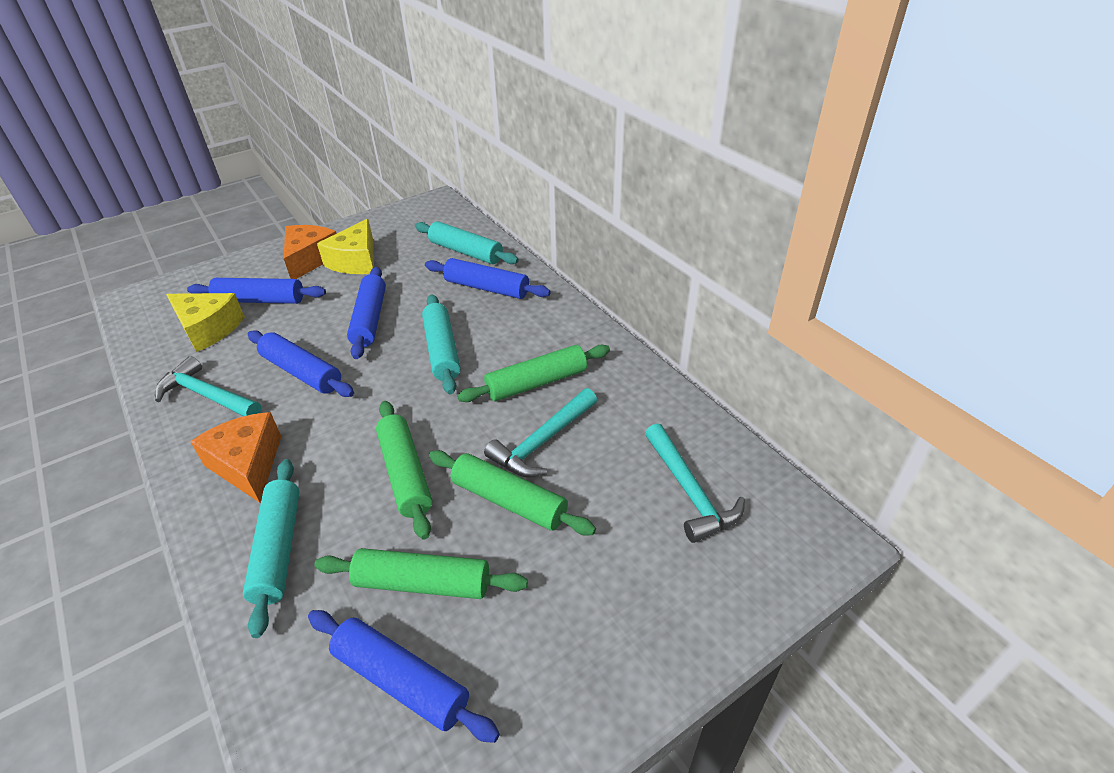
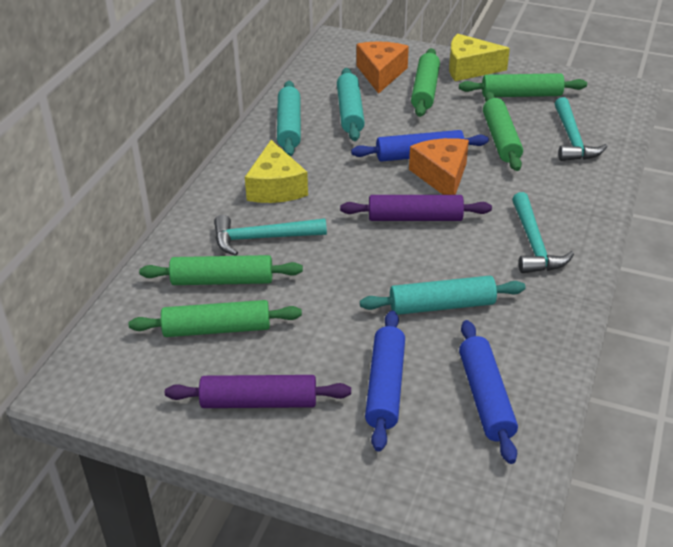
blue rolling pin: 5 -> 3
green rolling pin: 4 -> 5
purple rolling pin: 0 -> 2

